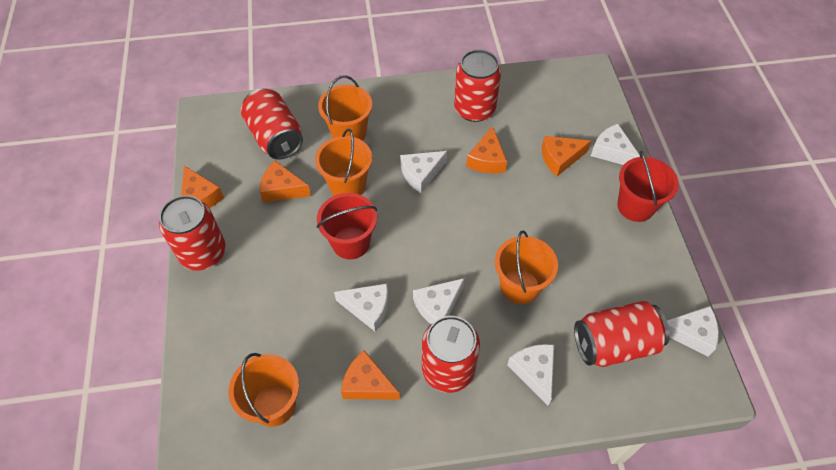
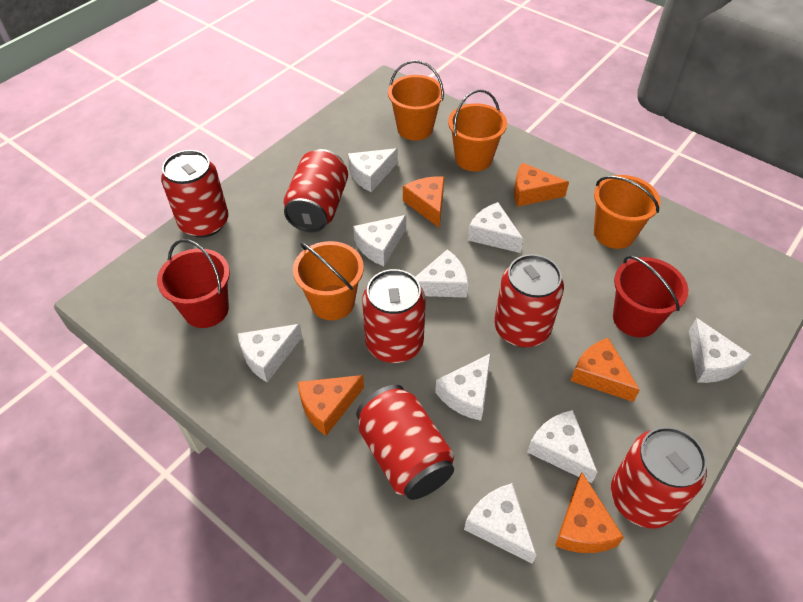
red can: 5 -> 6
white cheese: 6 -> 9

